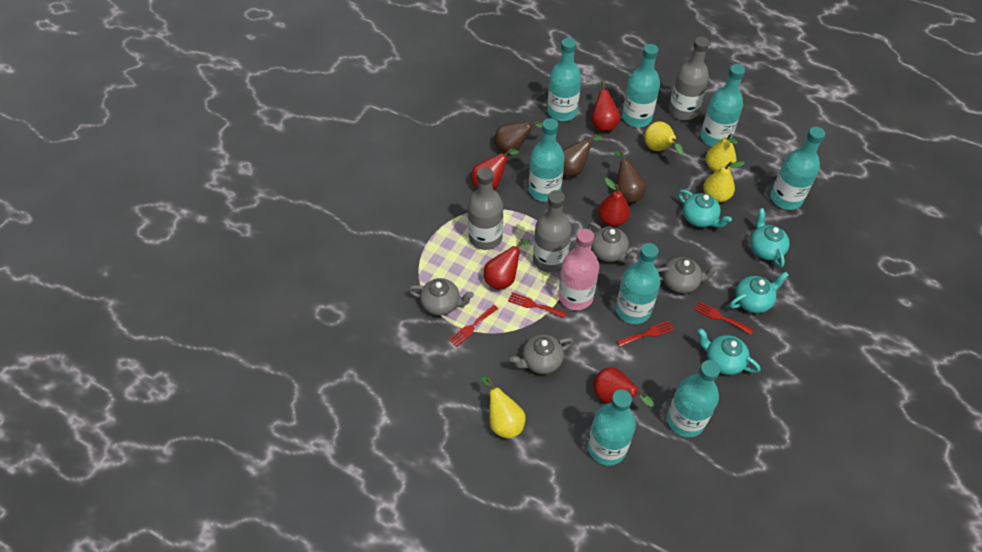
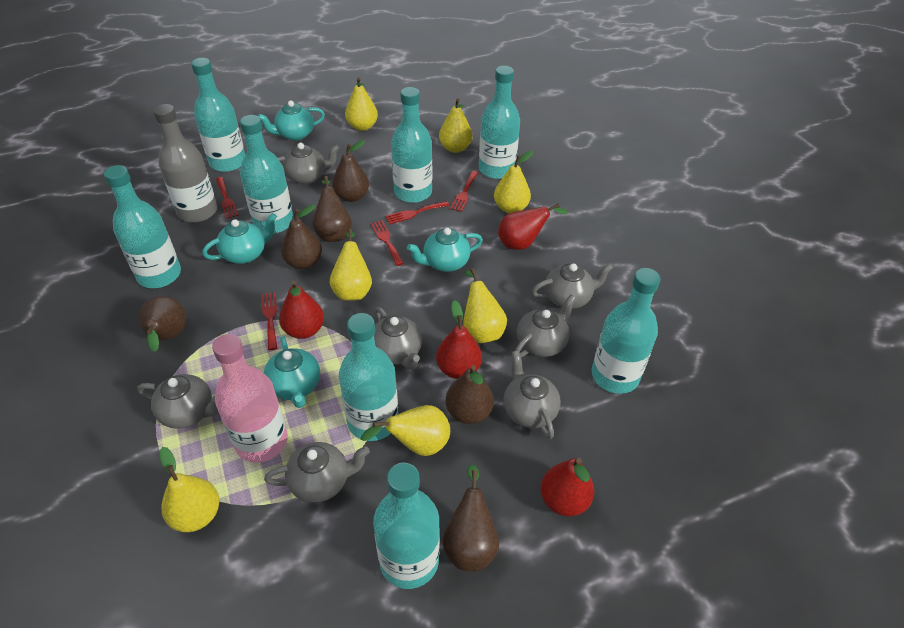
brown pear: 3 -> 6
grey bottle: 3 -> 1
grey teapot: 4 -> 7
red fork: 4 -> 5
red pear: 5 -> 4
yellow pear: 4 -> 7

